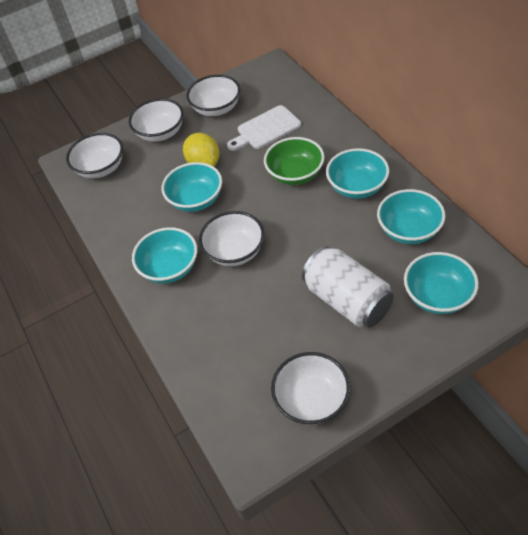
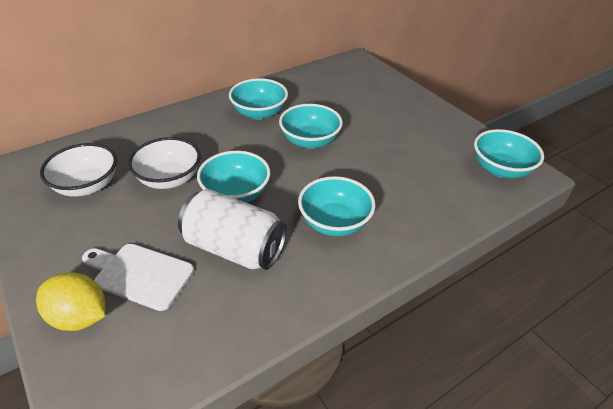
green bowl: 1 -> 0
white bowl: 5 -> 2

